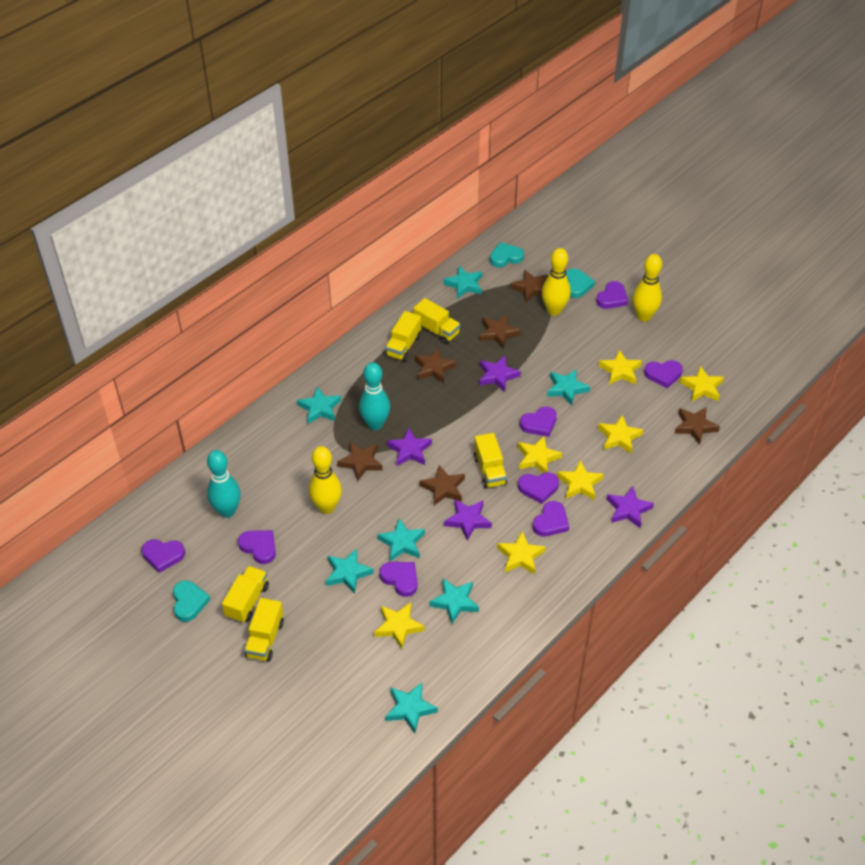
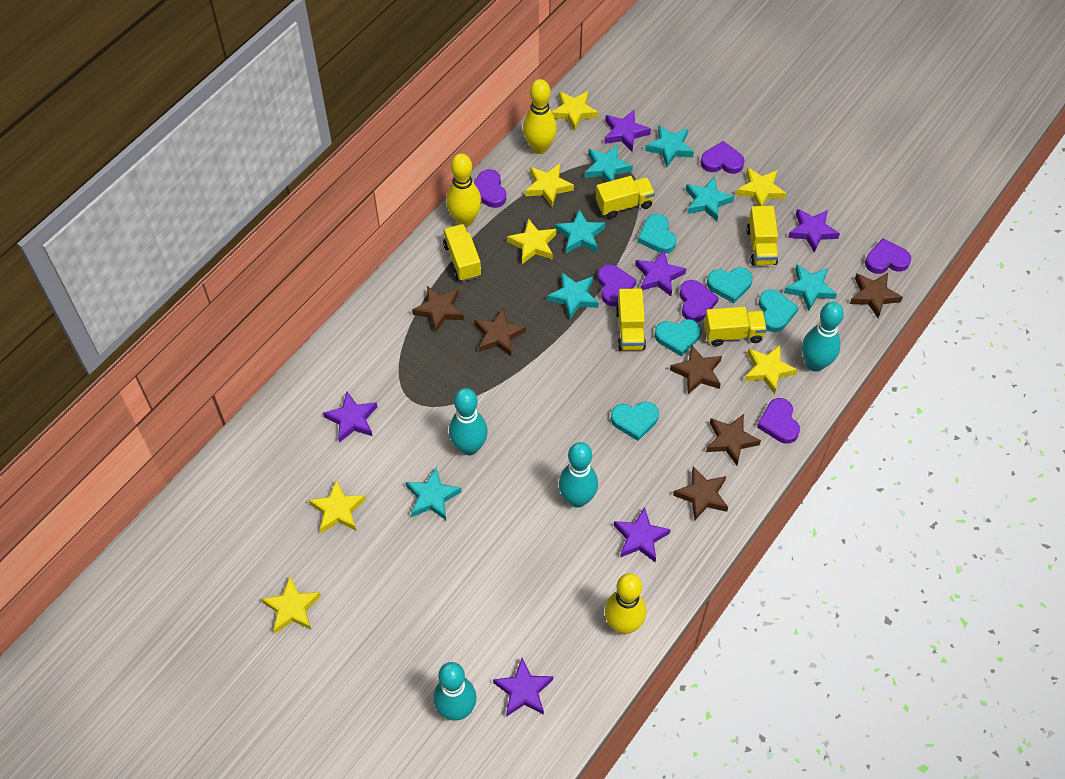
purple heart: 8 -> 6
purple star: 4 -> 6
turquoise bowling pin: 2 -> 4
turquoise heart: 3 -> 5

